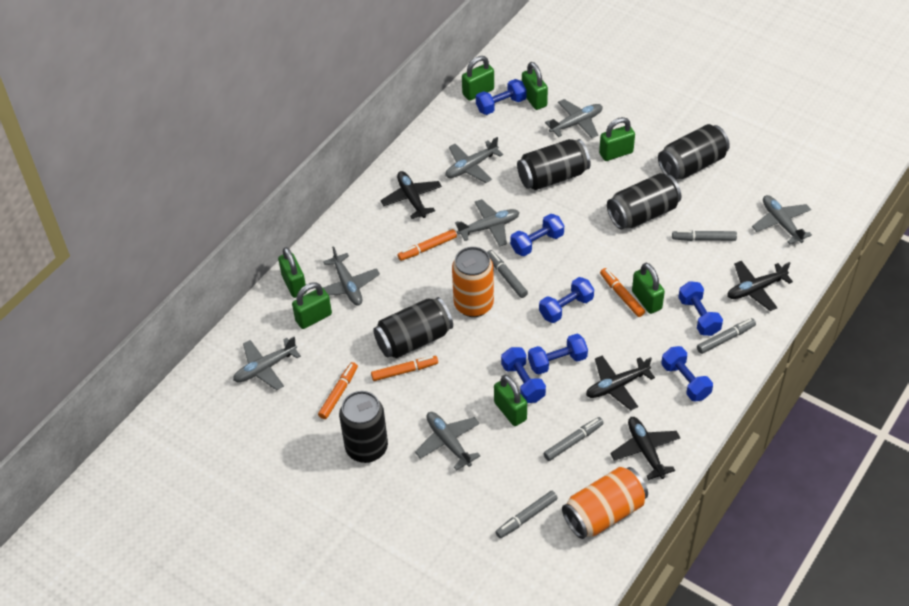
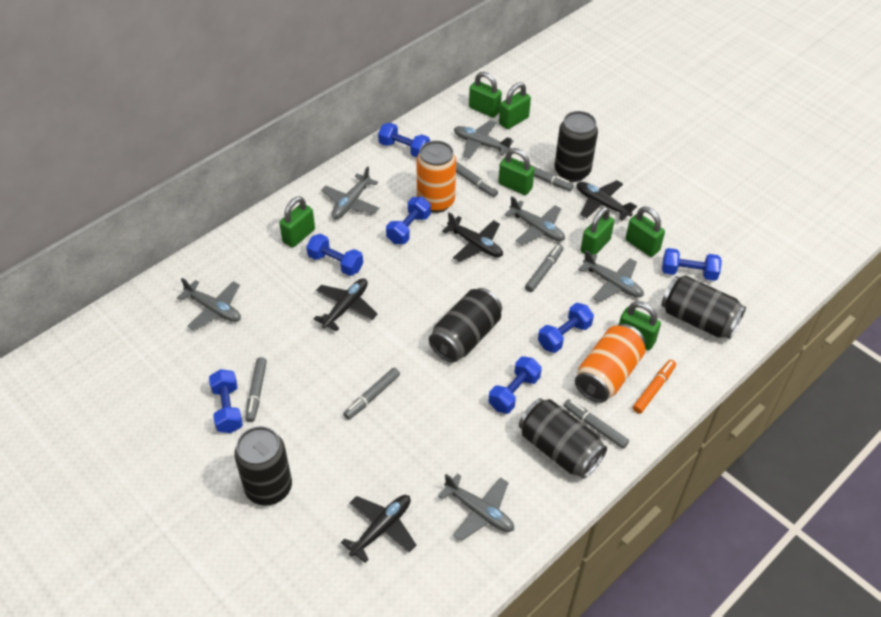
grey marker: 5 -> 6
grey plane: 7 -> 6
orange marker: 4 -> 1

